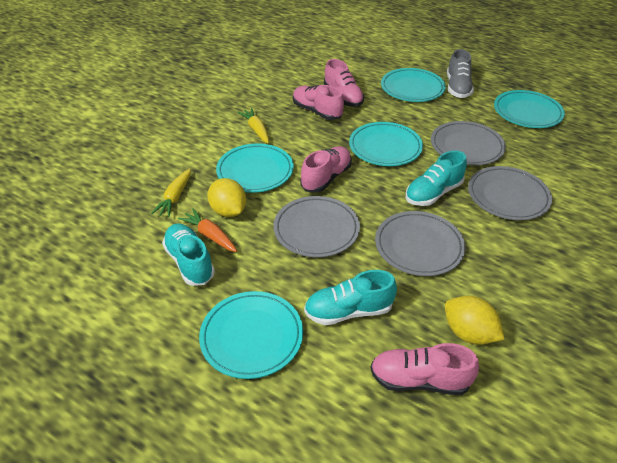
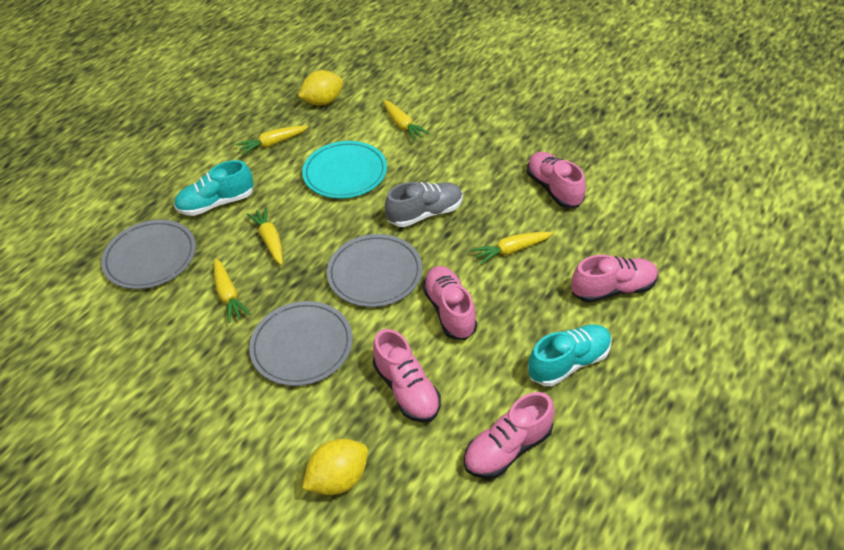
grey plate: 4 -> 3
orange carrot: 1 -> 0
pink shoe: 4 -> 5
turquoise plate: 5 -> 1
turquoise shoe: 3 -> 2
yellow carrot: 2 -> 5

